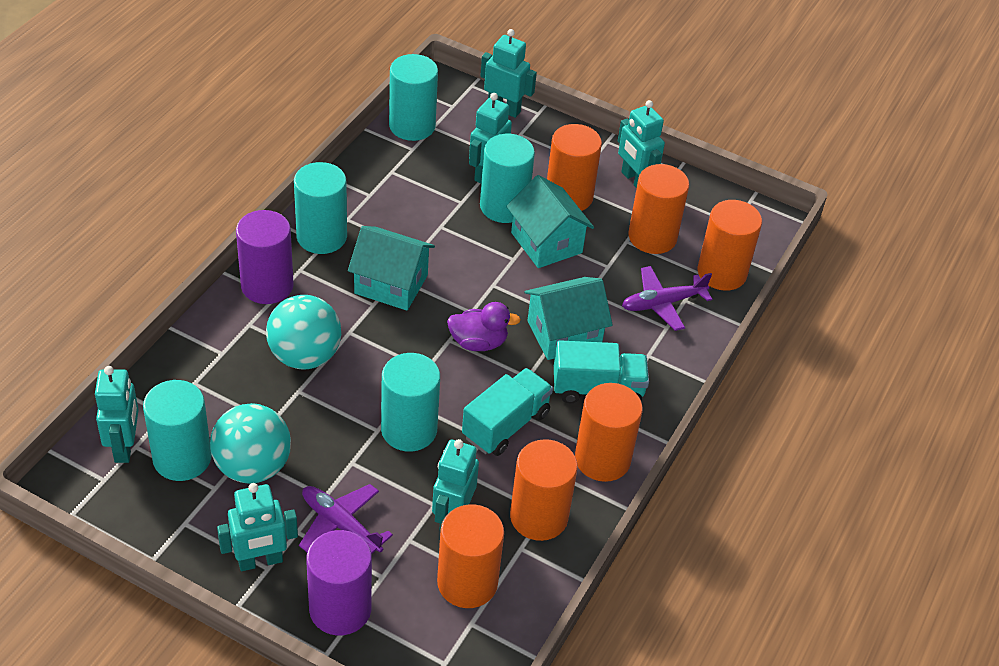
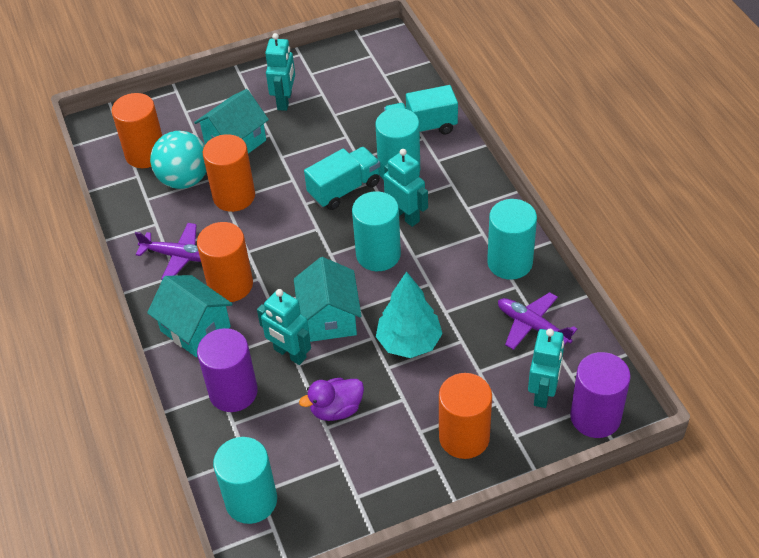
orange cylinder: 6 -> 4
turquoise ball: 2 -> 1
turquoise cylinder: 5 -> 4
turquoise robot: 6 -> 4
turquoise tree: 0 -> 1

